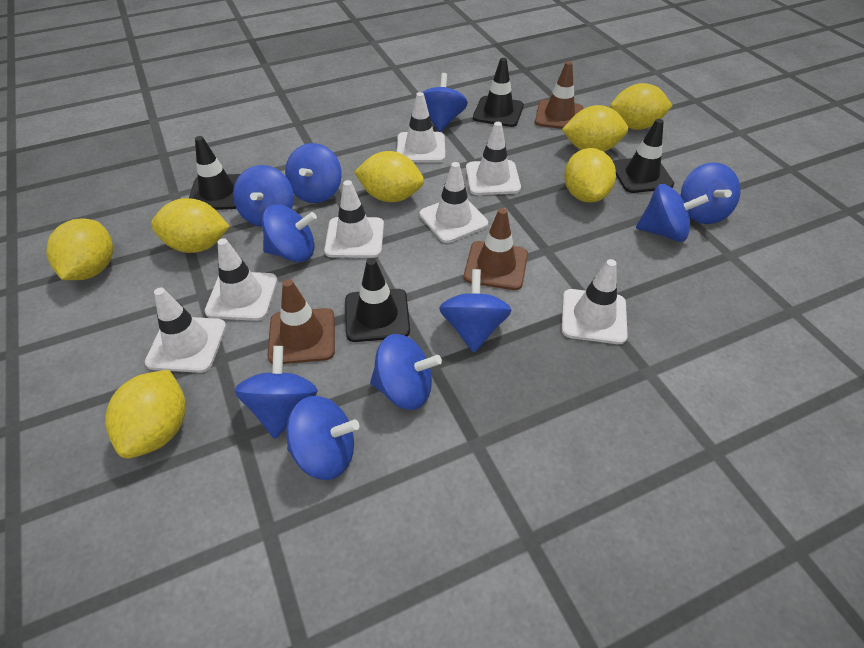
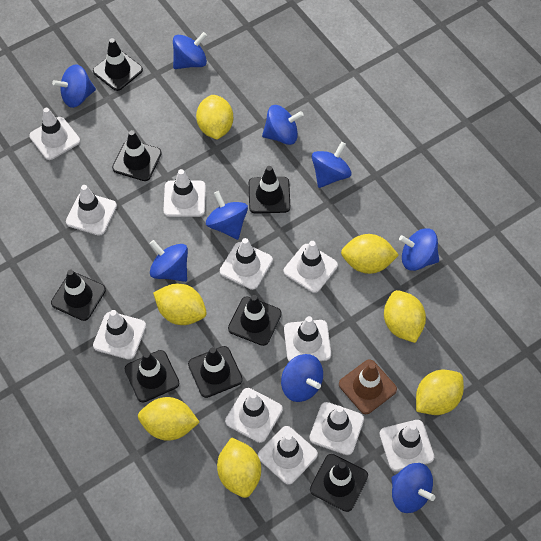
black traffic cone: 4 -> 8
blue spinning top: 10 -> 9
brown traffic cone: 3 -> 1
white traffic cone: 7 -> 11

